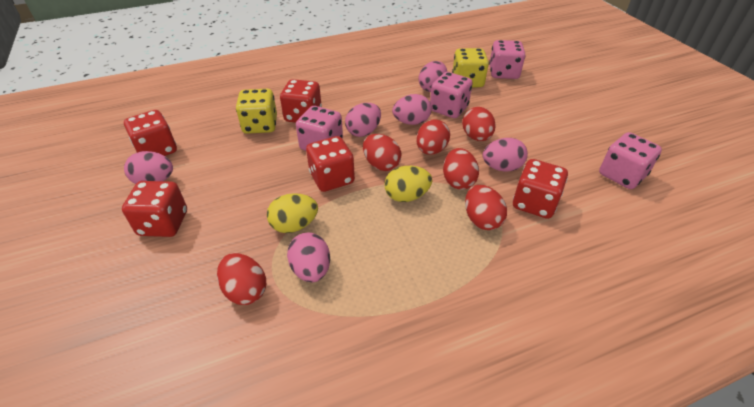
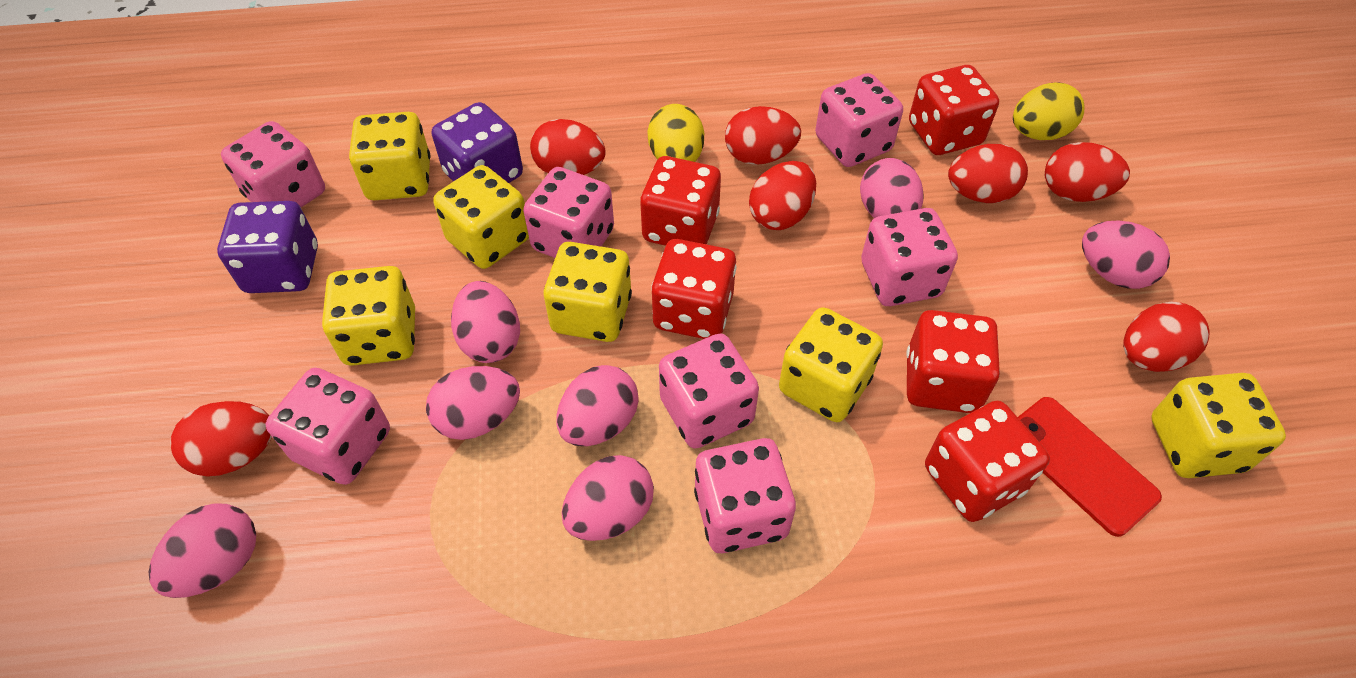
pink dice: 4 -> 7
pink egg: 6 -> 7
purple dice: 0 -> 2
red egg: 6 -> 7
red phone: 0 -> 1
yellow dice: 2 -> 6

